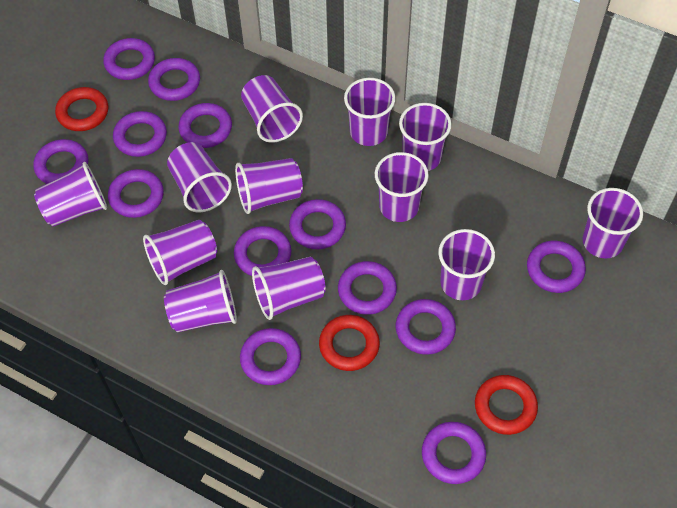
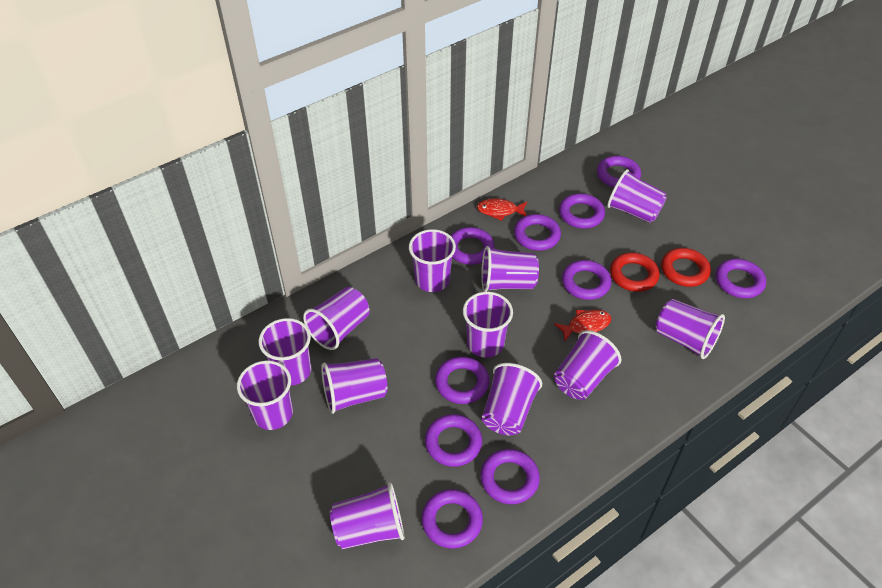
purple ring: 13 -> 10
red fish: 0 -> 2
red ring: 3 -> 2

